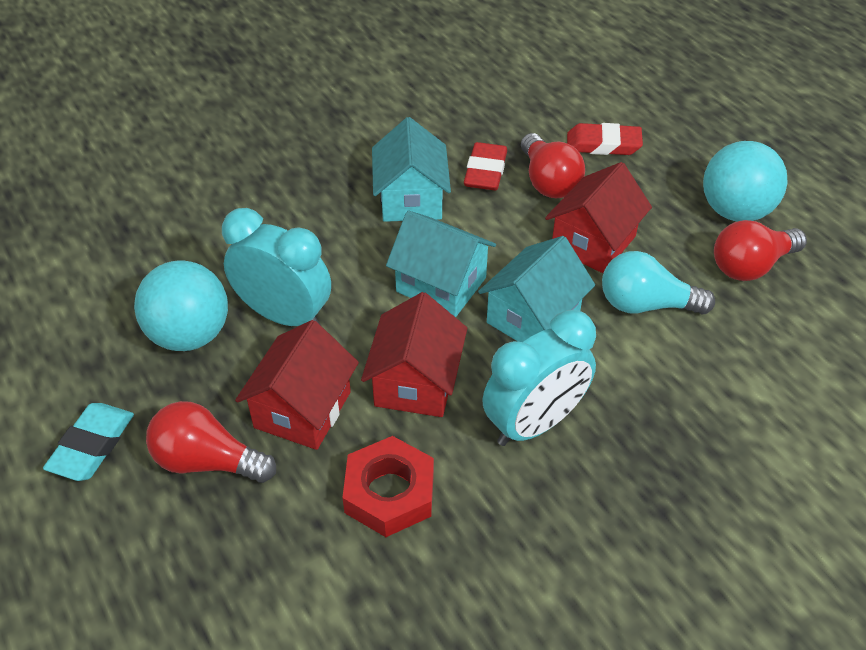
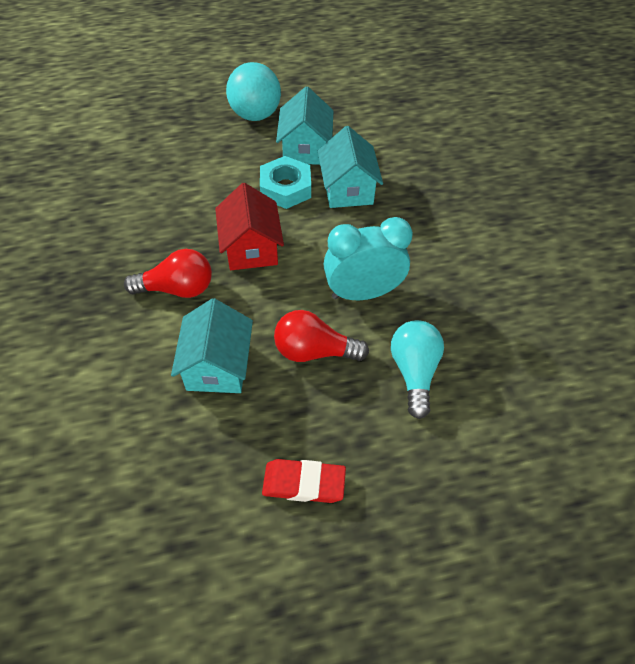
red eraser: 2 -> 1
red house: 3 -> 1
red light bulb: 3 -> 2
red nut: 1 -> 0
turquoise ball: 2 -> 1
turquoise clock: 2 -> 1
turquoise eraser: 1 -> 0
turquoise nut: 0 -> 1

